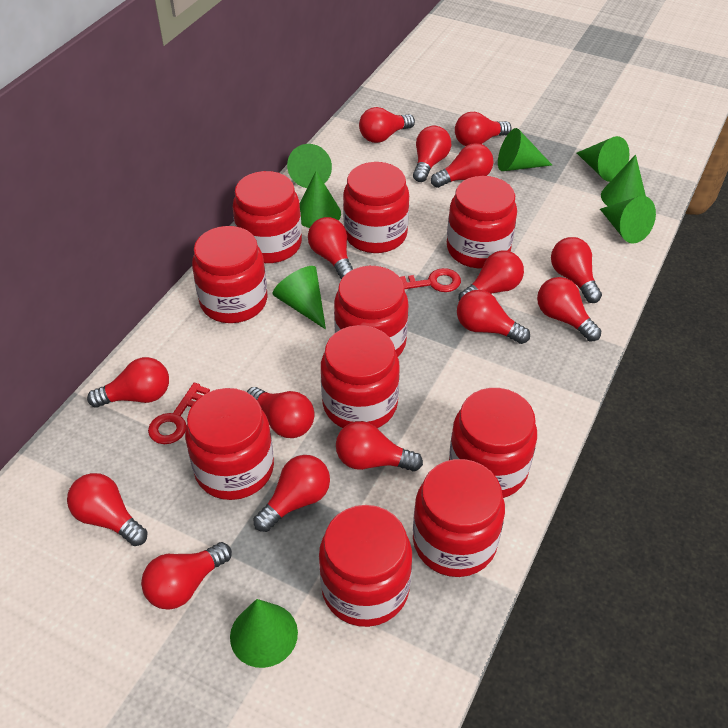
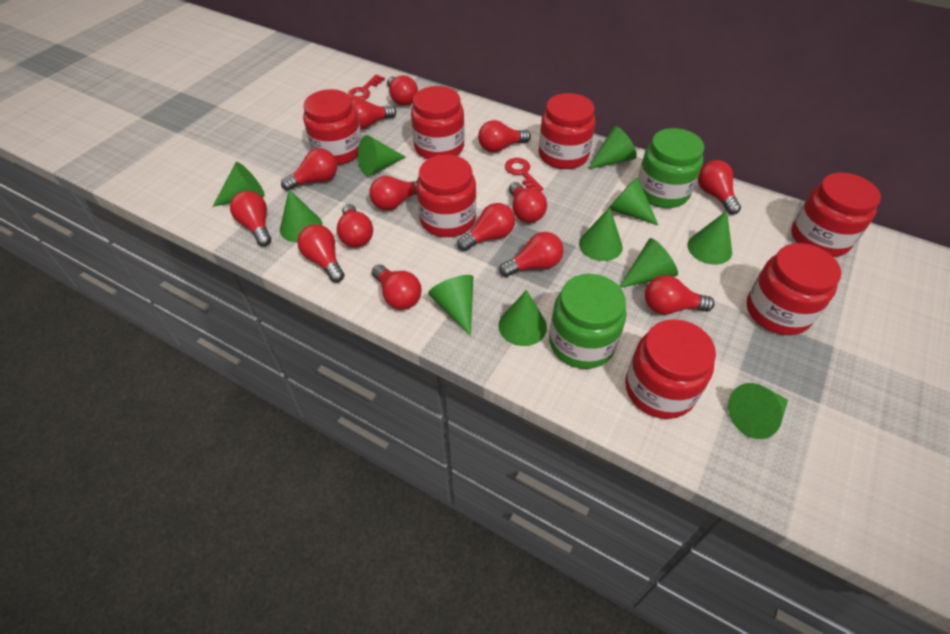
green cone: 8 -> 11
green jar: 0 -> 2
red jar: 10 -> 7
red light bulb: 15 -> 14

